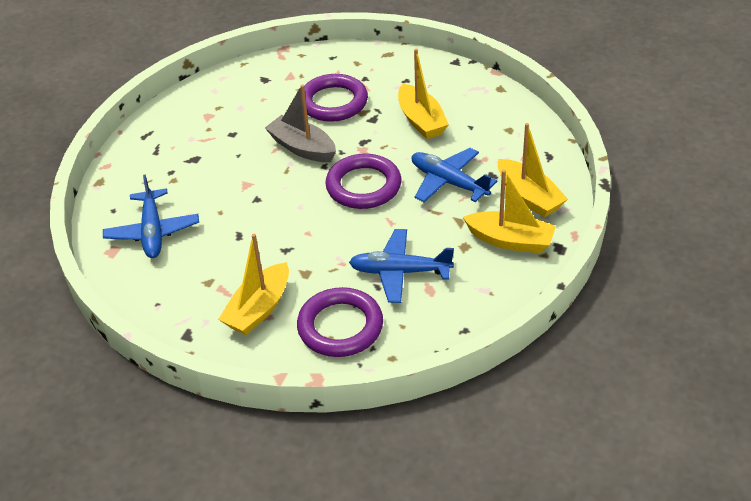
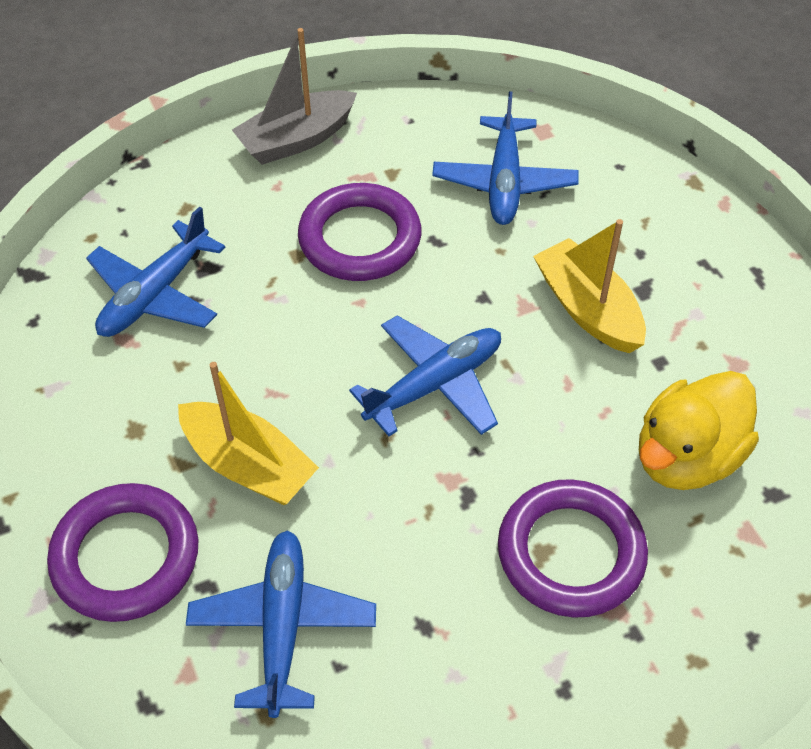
blue plane: 3 -> 4
yellow boat: 4 -> 2
yellow duck: 0 -> 1

